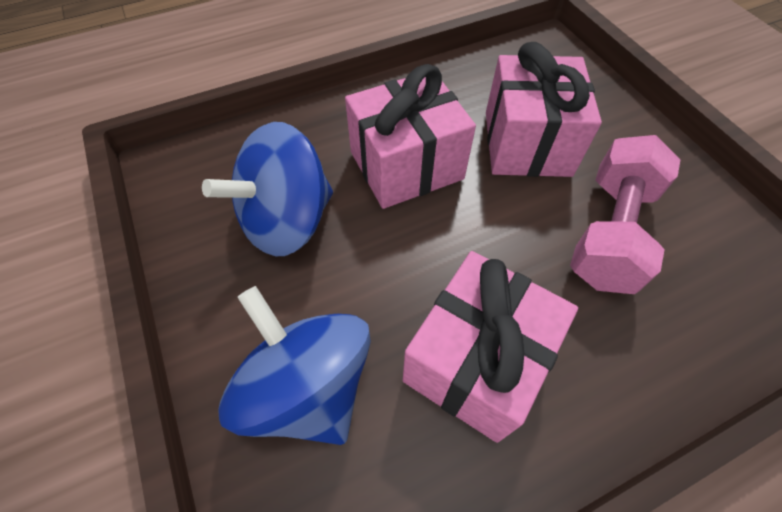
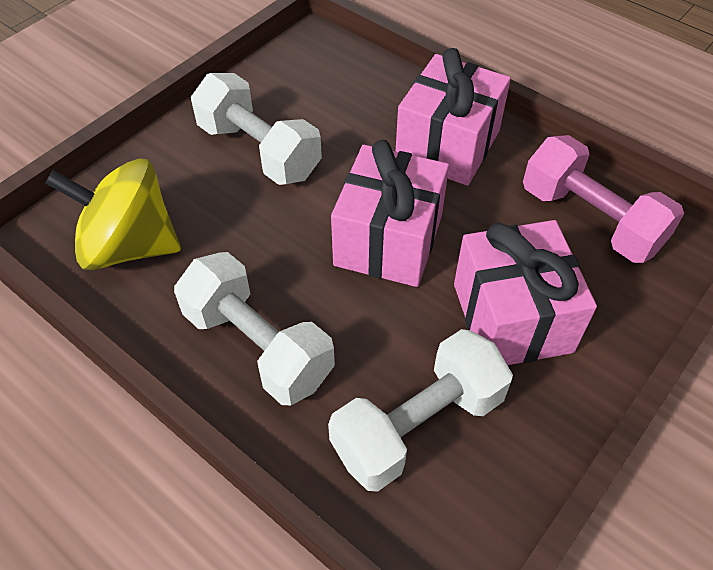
blue spinning top: 2 -> 0
white dumbbell: 0 -> 3
yellow spinning top: 0 -> 1

